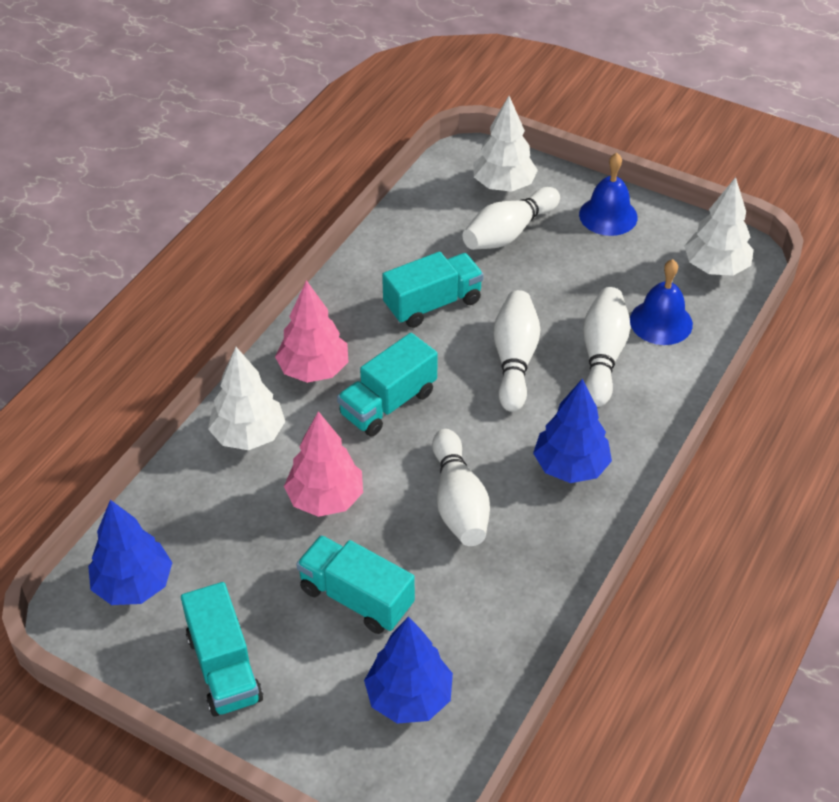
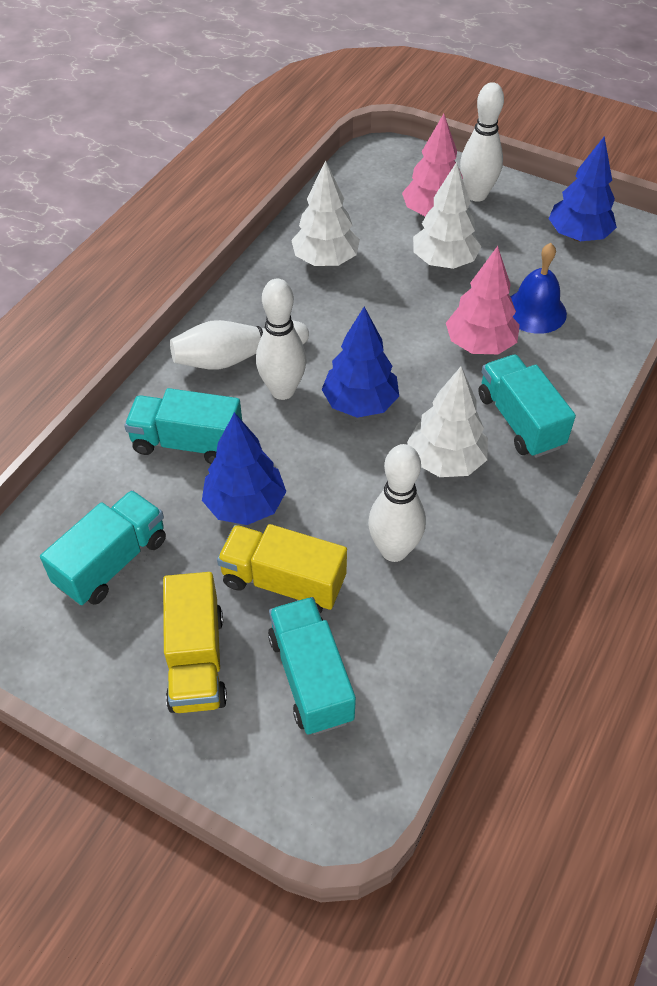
blue bell: 2 -> 1
yellow truck: 0 -> 2

